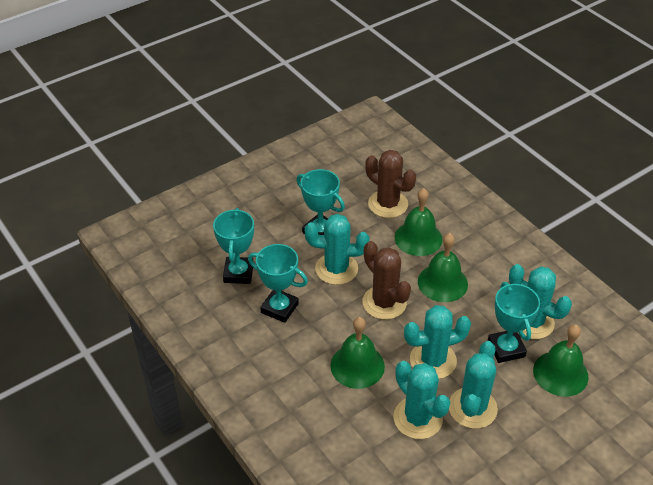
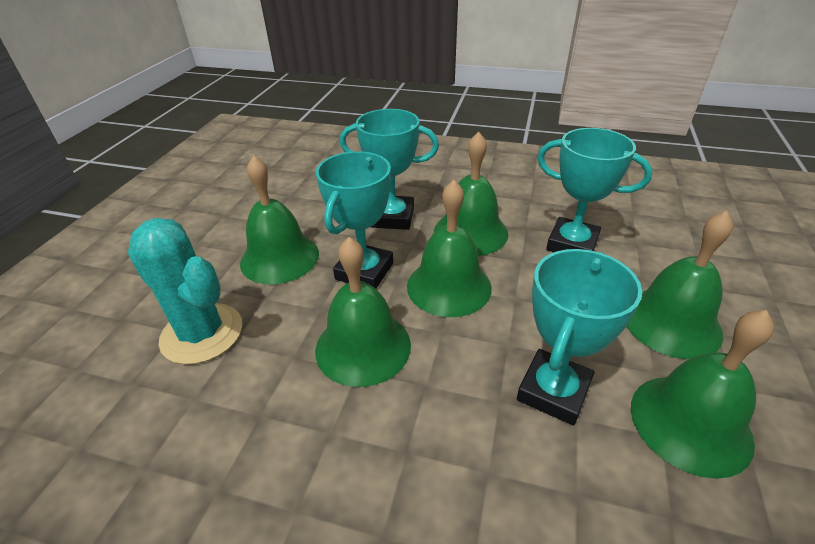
brown cactus: 2 -> 0
green bell: 4 -> 6
turquoise cactus: 5 -> 1

